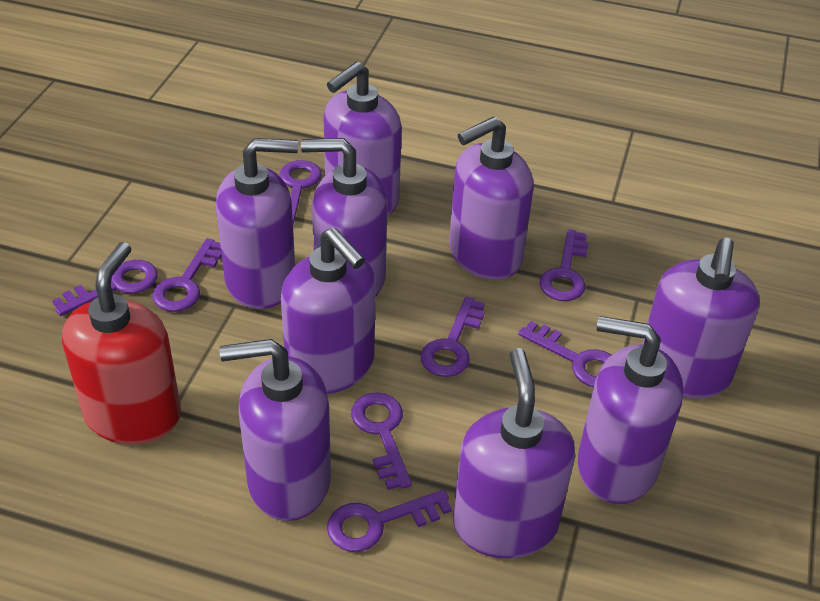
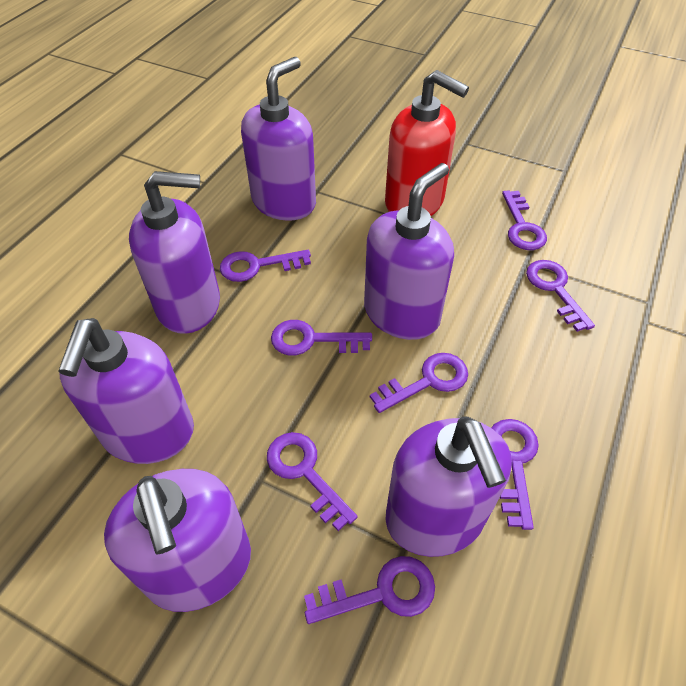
purple soap dispenser: 9 -> 6

